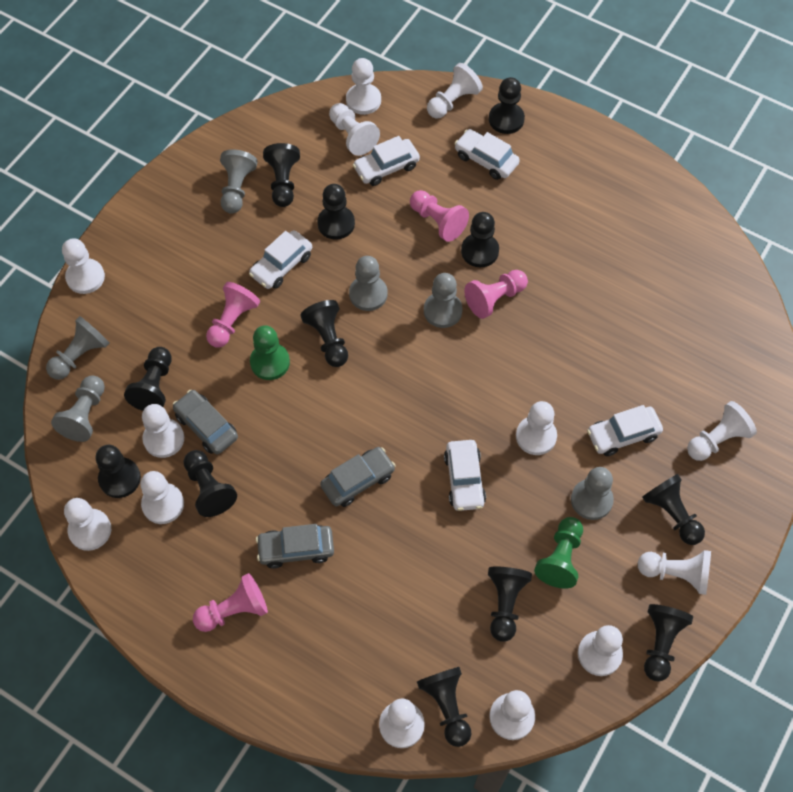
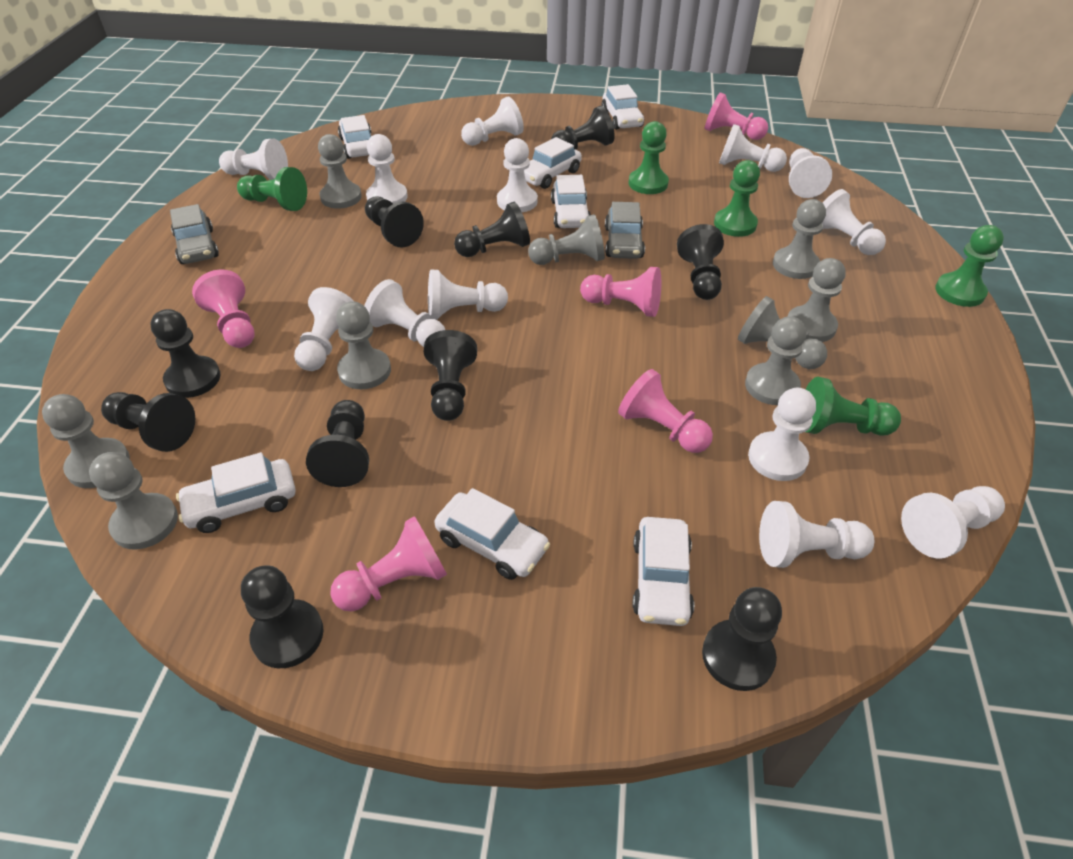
black pawn: 12 -> 10
green pawn: 2 -> 5
grey car: 3 -> 2
grey pawn: 6 -> 9
pink pawn: 4 -> 5
white car: 5 -> 7

